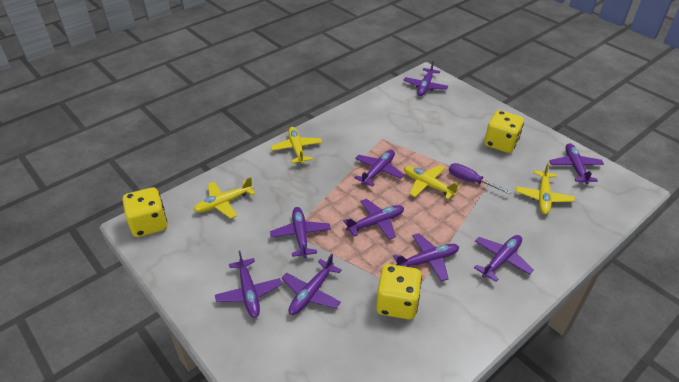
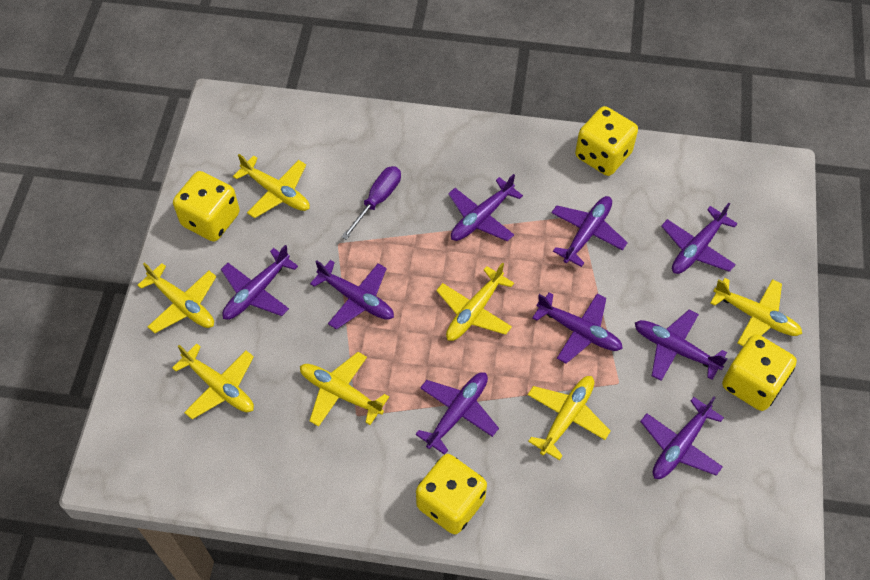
yellow dice: 3 -> 4
yellow plane: 4 -> 7

